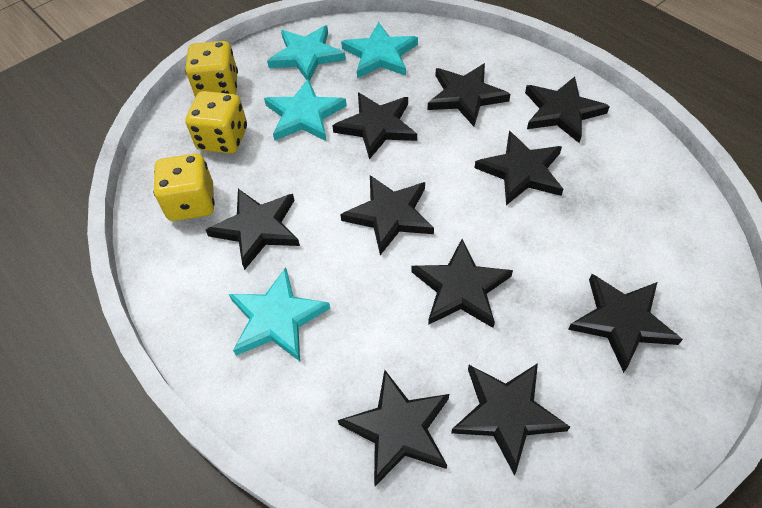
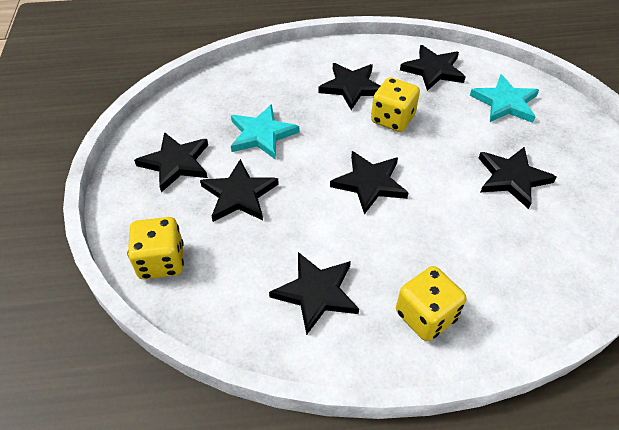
black star: 10 -> 7
turquoise star: 4 -> 2

